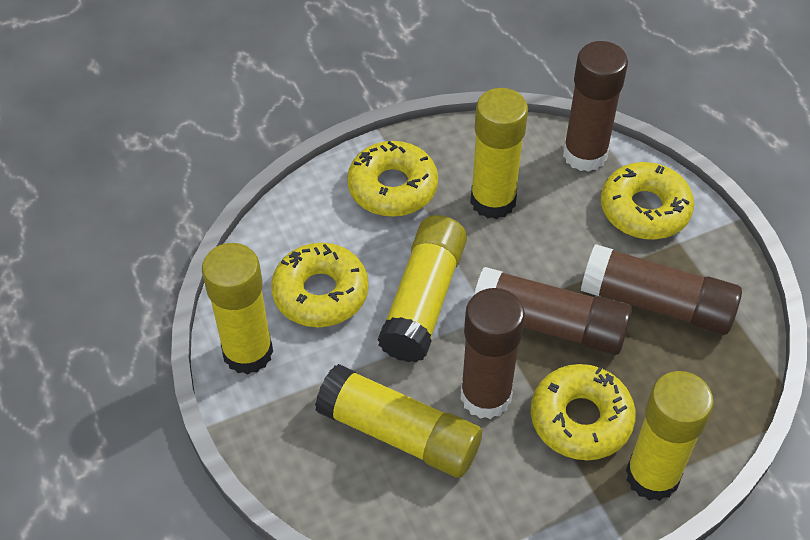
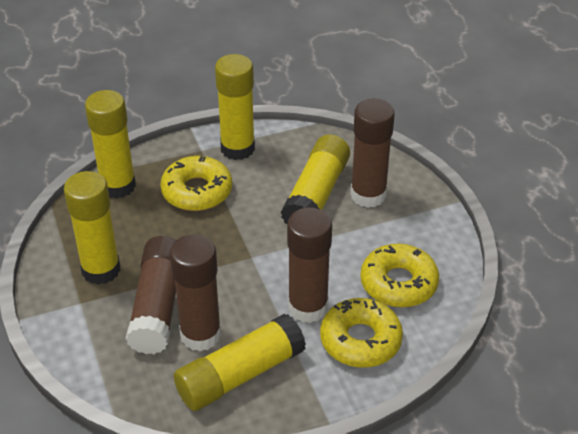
yellow donut: 4 -> 3

